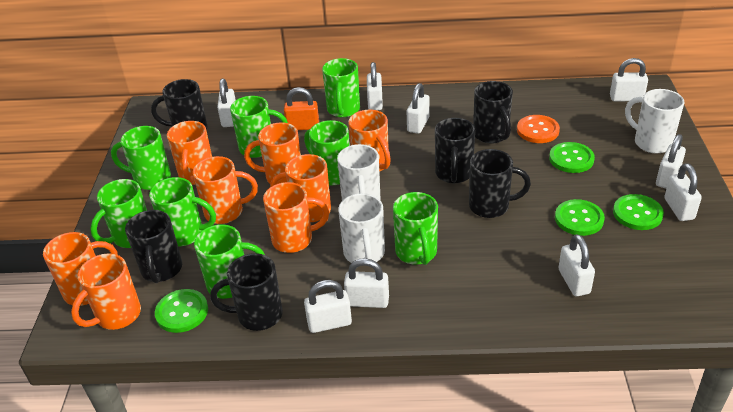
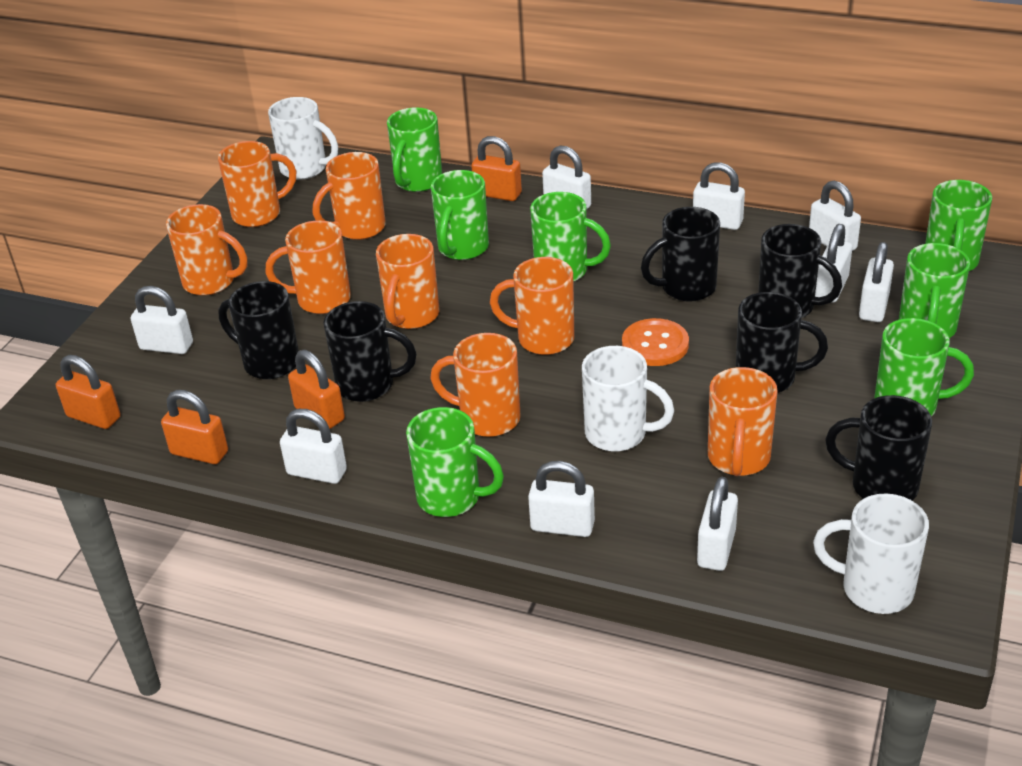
green button: 4 -> 0
green mug: 8 -> 7
orange padlock: 1 -> 4

